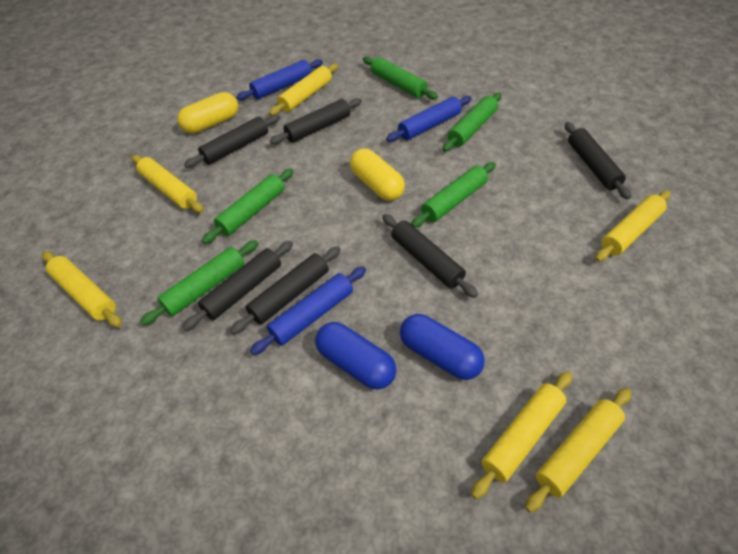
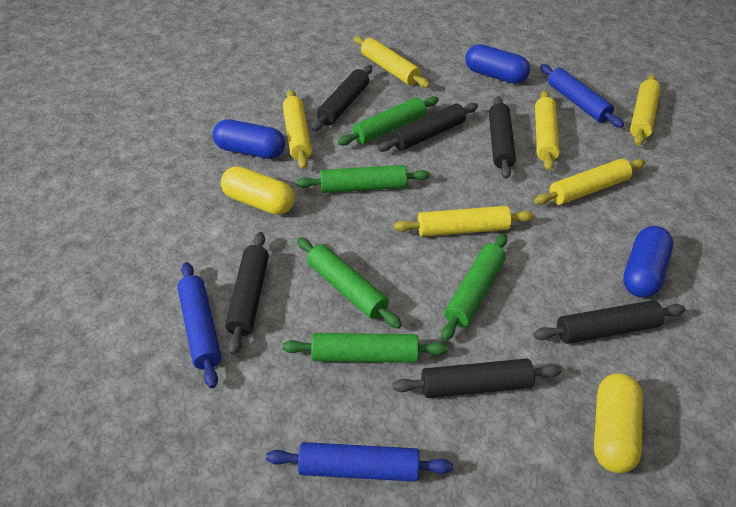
blue capsule: 2 -> 3

